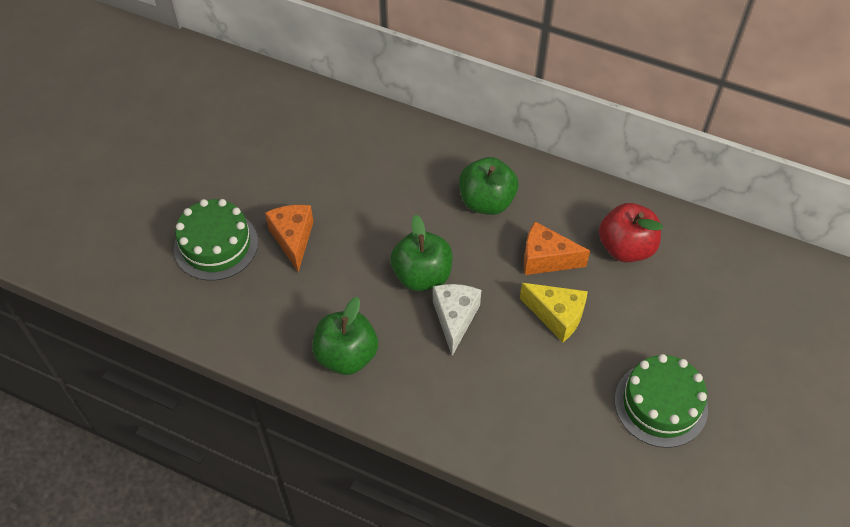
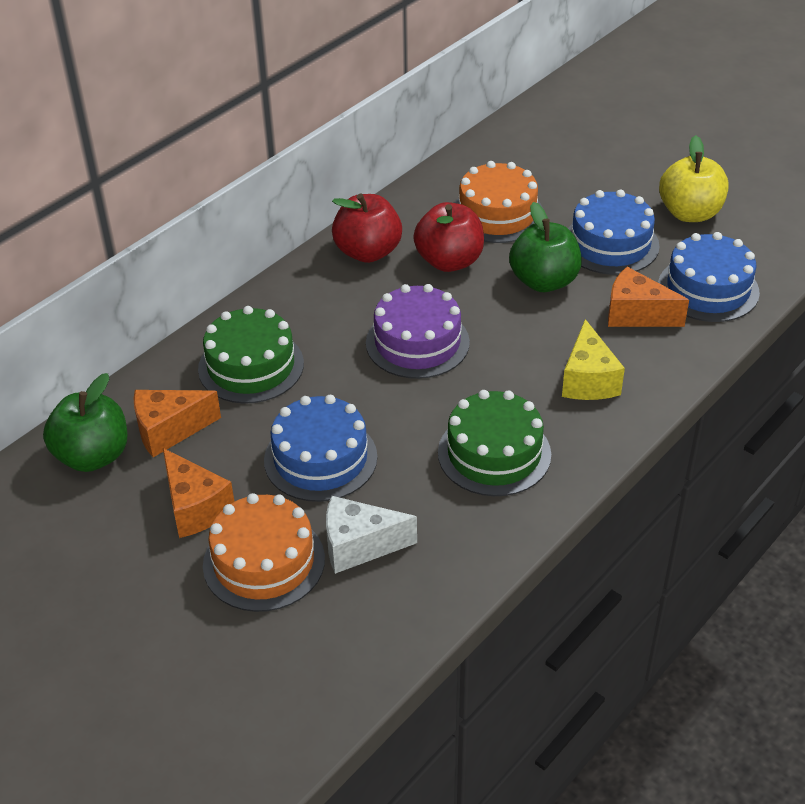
blue cake: 0 -> 3
green apple: 3 -> 2
orange cake: 0 -> 2
orange cheese: 2 -> 3
purple cake: 0 -> 1
red apple: 1 -> 2
yellow apple: 0 -> 1

